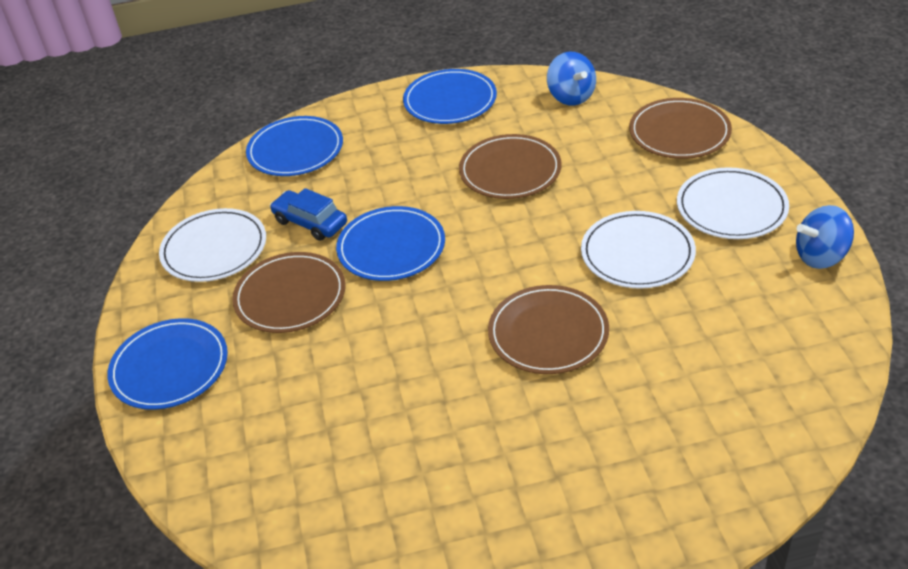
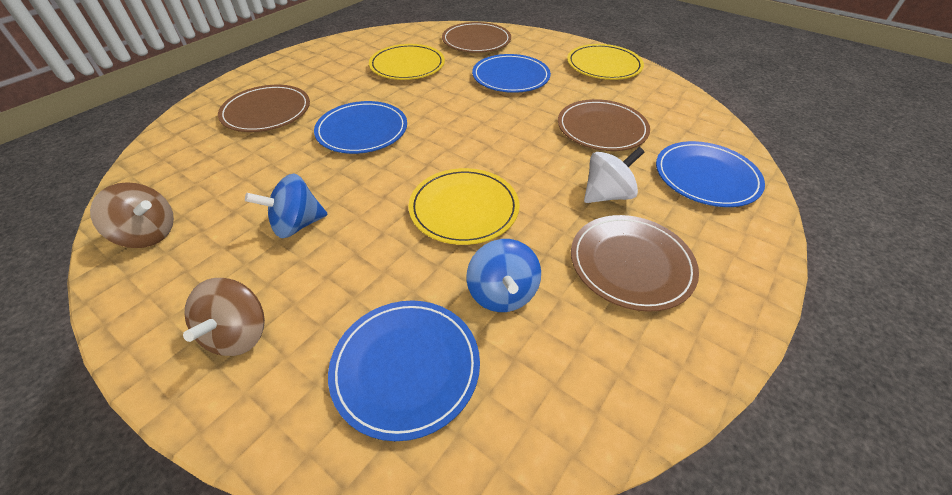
blue car: 1 -> 0
brown spinning top: 0 -> 2
white plate: 3 -> 0
white spinning top: 0 -> 1
yellow plate: 0 -> 3

